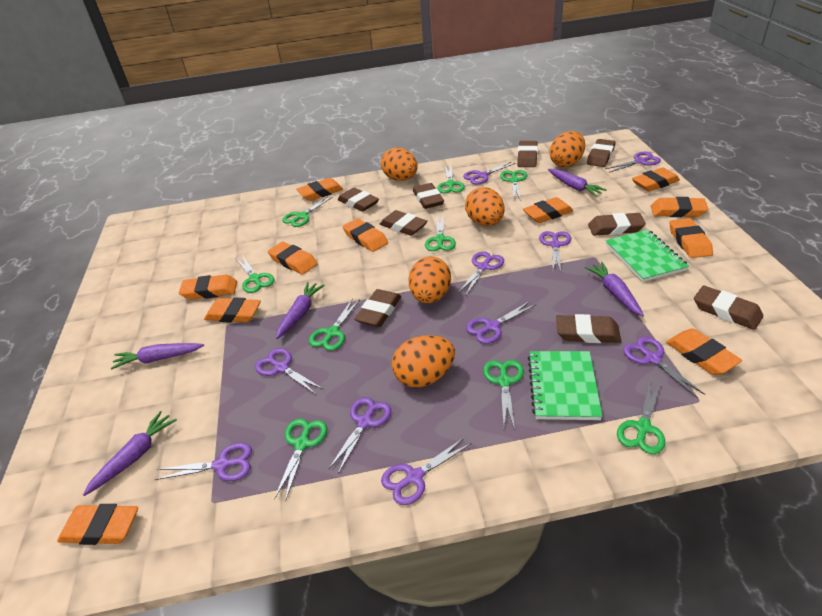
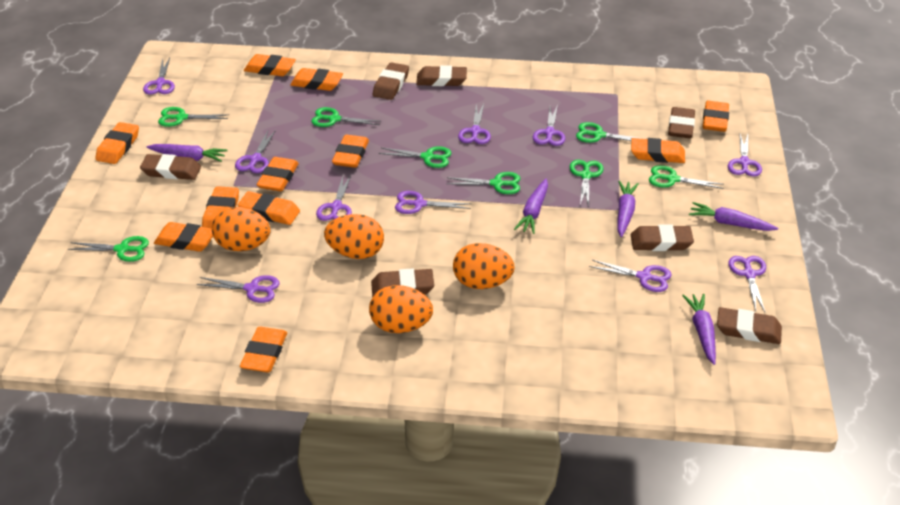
brown eraser: 9 -> 7
green notebook: 2 -> 0
green scissors: 9 -> 8
orange egg: 5 -> 4

